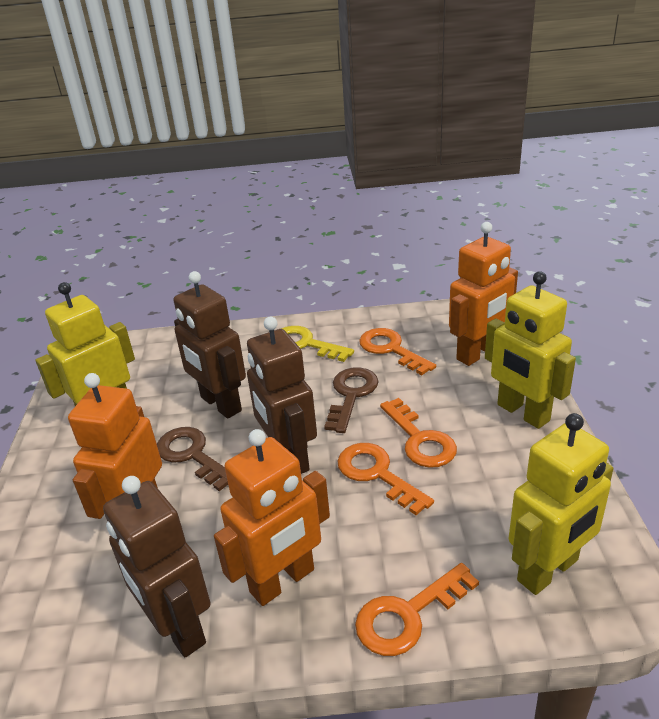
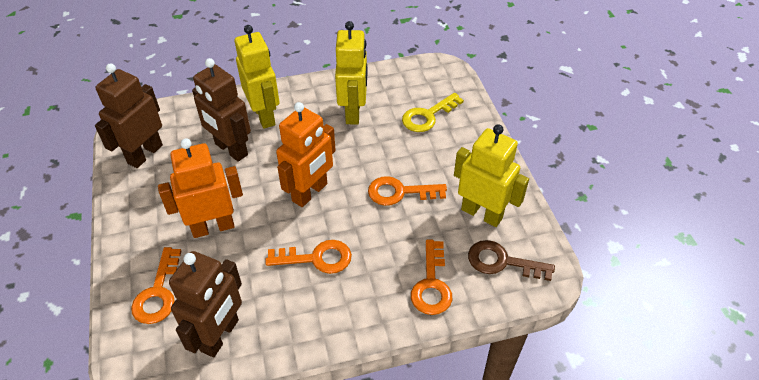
brown key: 2 -> 1
orange robot: 3 -> 2

